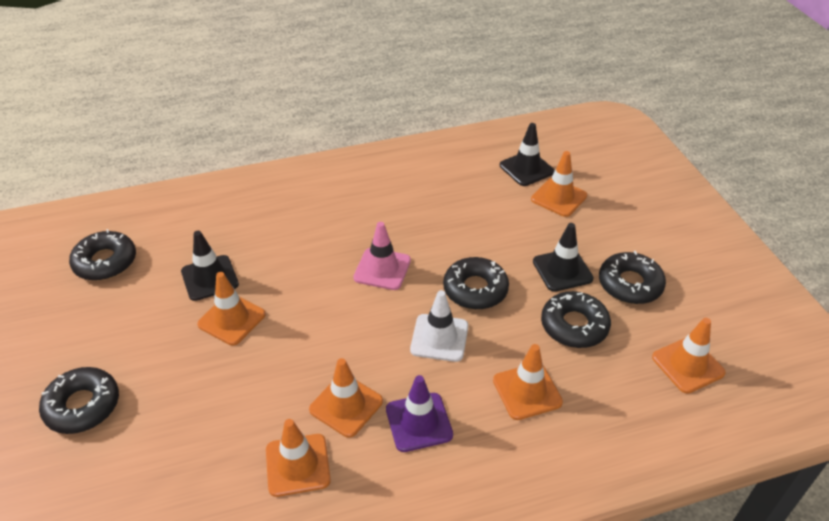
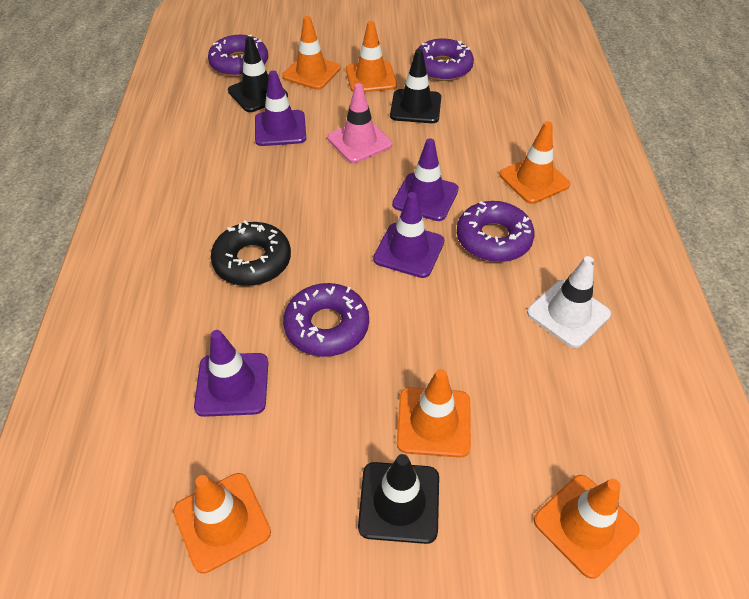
black donut: 5 -> 1
purple donut: 0 -> 4
purple traffic cone: 1 -> 4

